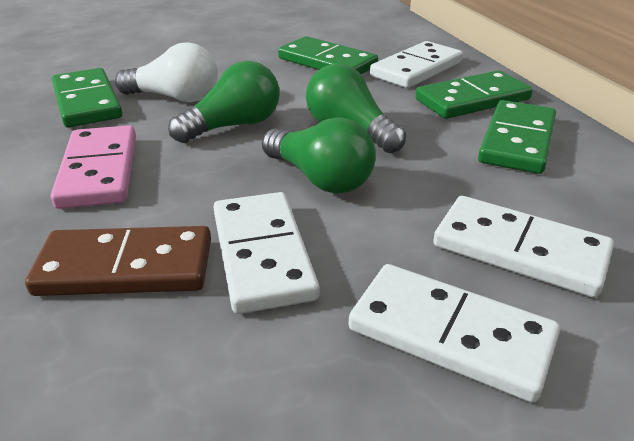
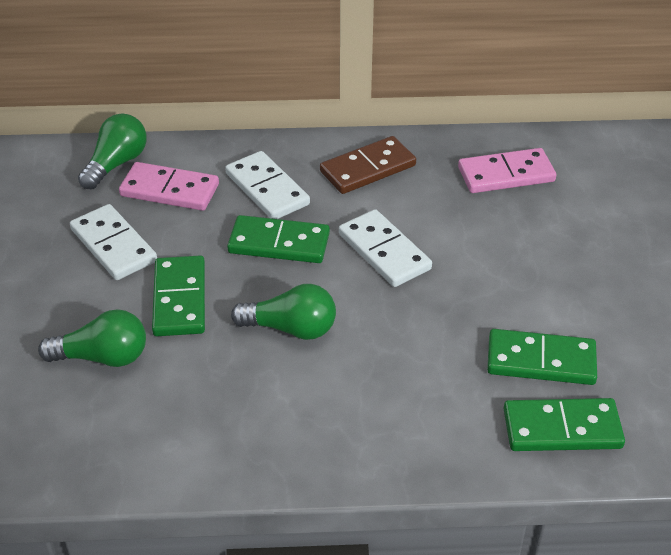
pink domino: 1 -> 2
white domino: 4 -> 3
white light bulb: 1 -> 0

